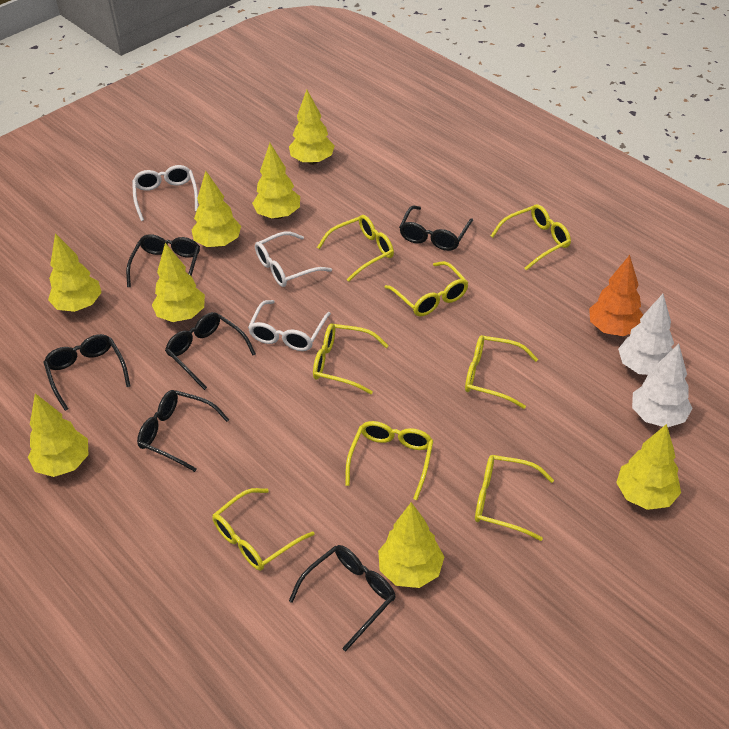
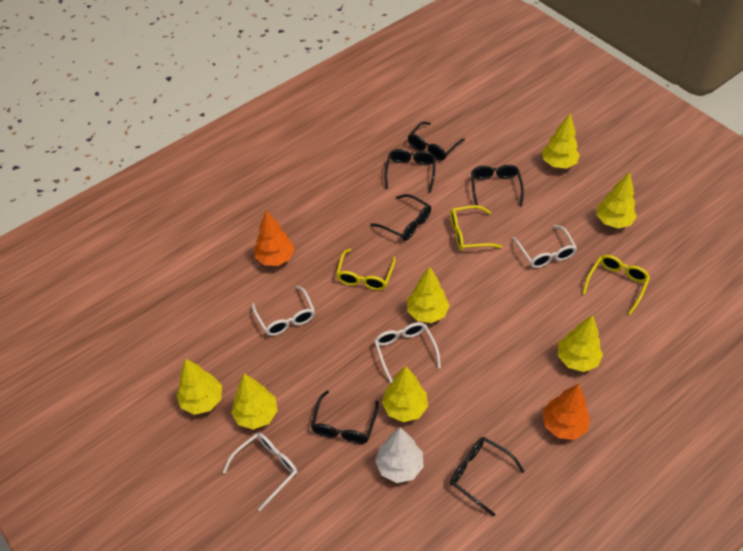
orange tree: 1 -> 2
white glasses: 3 -> 4
white tree: 2 -> 1
yellow glasses: 8 -> 3
yellow tree: 8 -> 7

